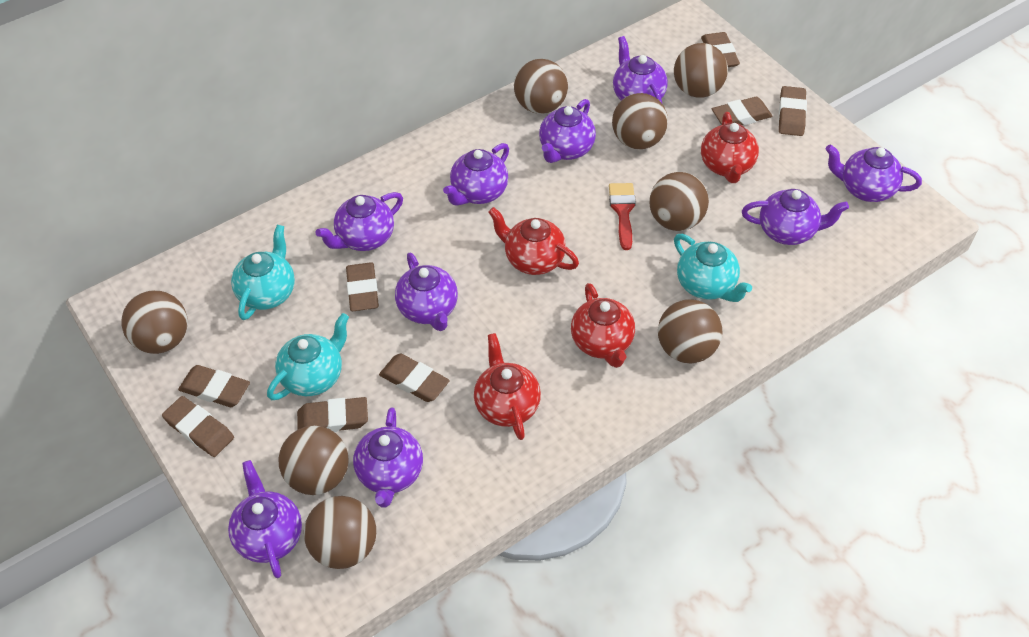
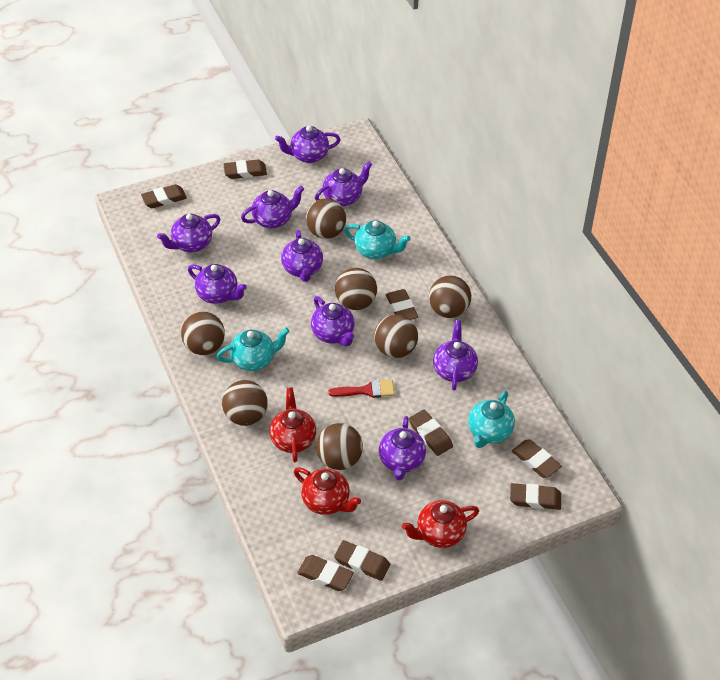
brown ball: 8 -> 7
red teapot: 4 -> 3

